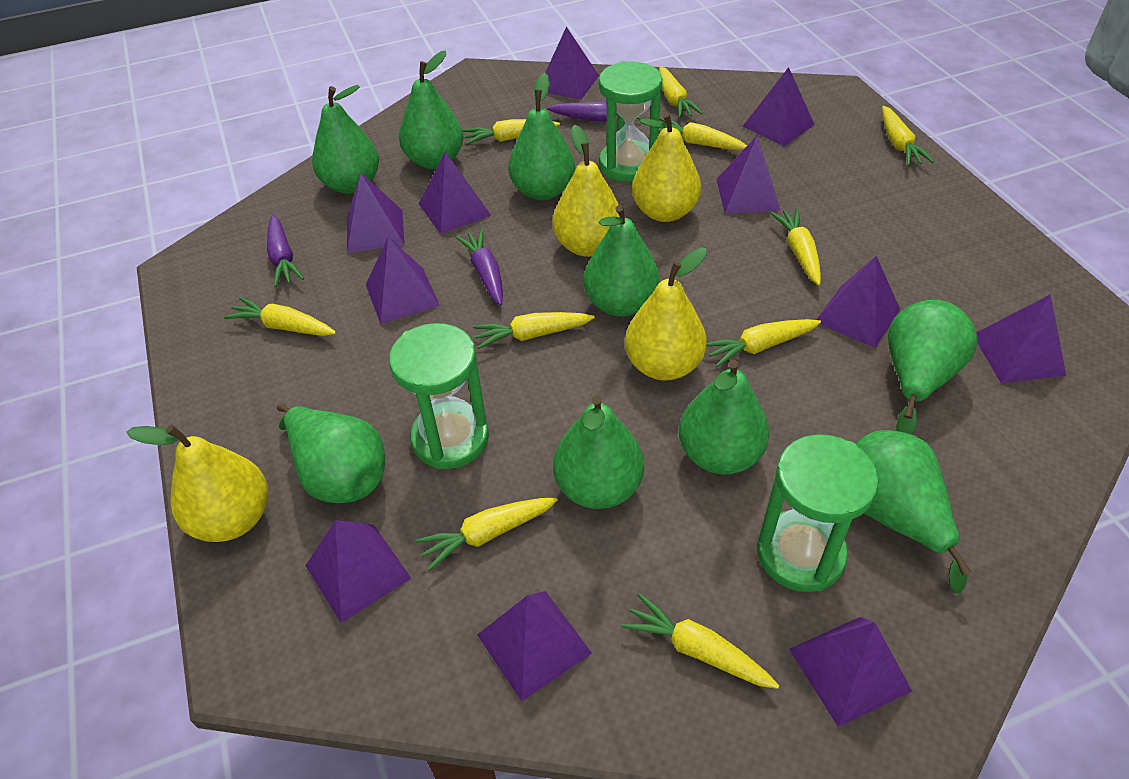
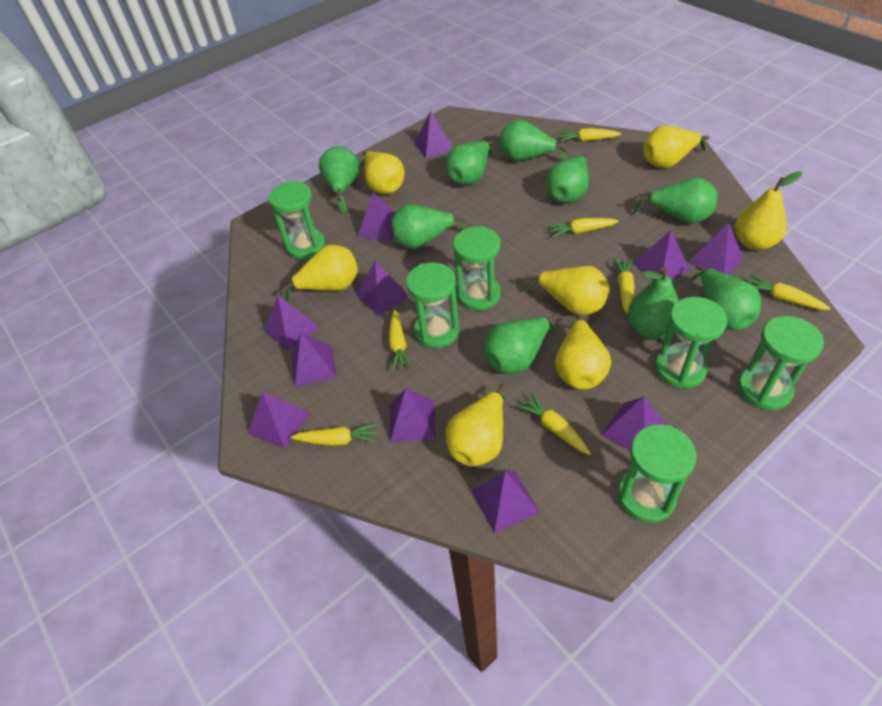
green hourglass: 3 -> 6
purple carrot: 3 -> 0
yellow carrot: 10 -> 7
yellow pear: 4 -> 7

